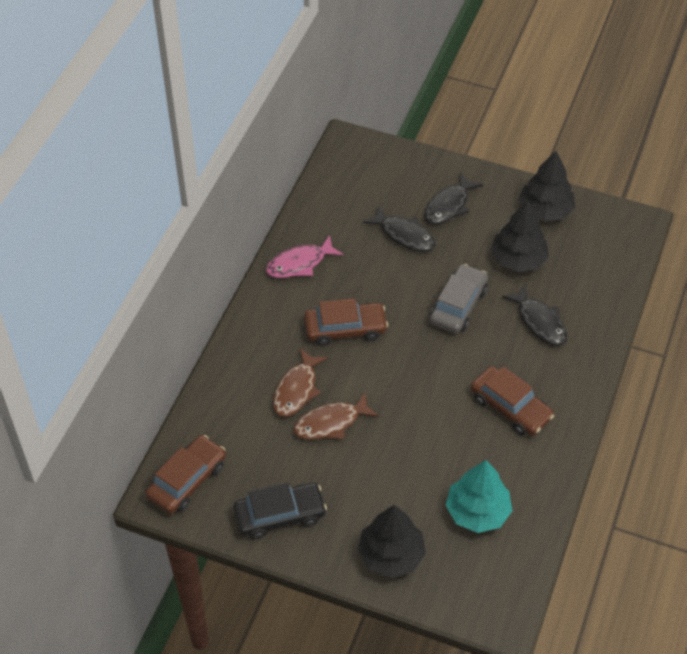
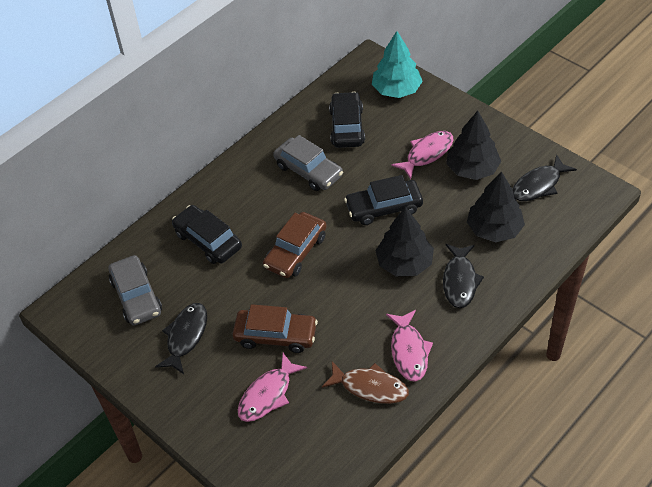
black car: 1 -> 3
brown car: 3 -> 2
brown fish: 2 -> 1
grey car: 1 -> 2
pink fish: 1 -> 3

